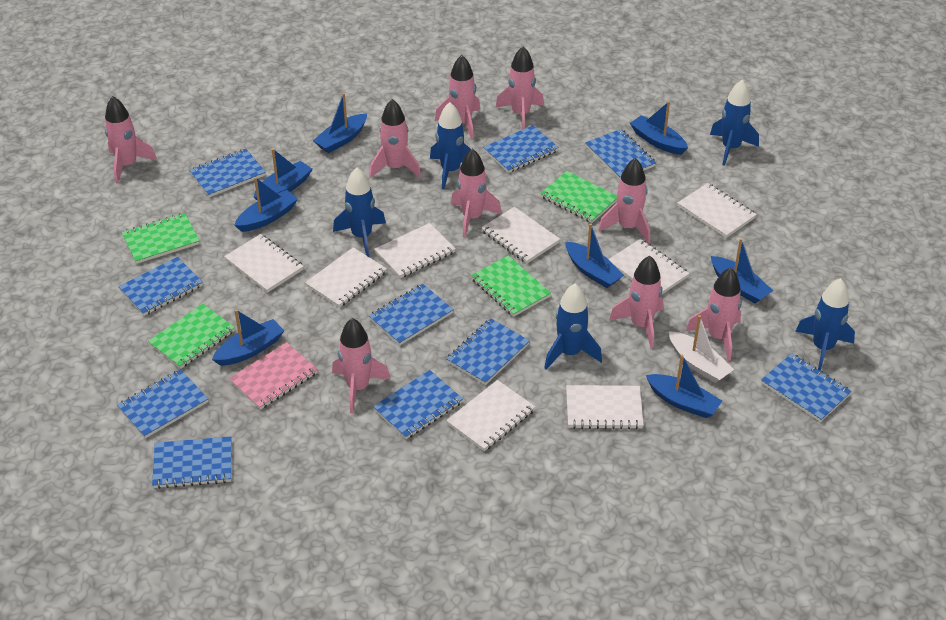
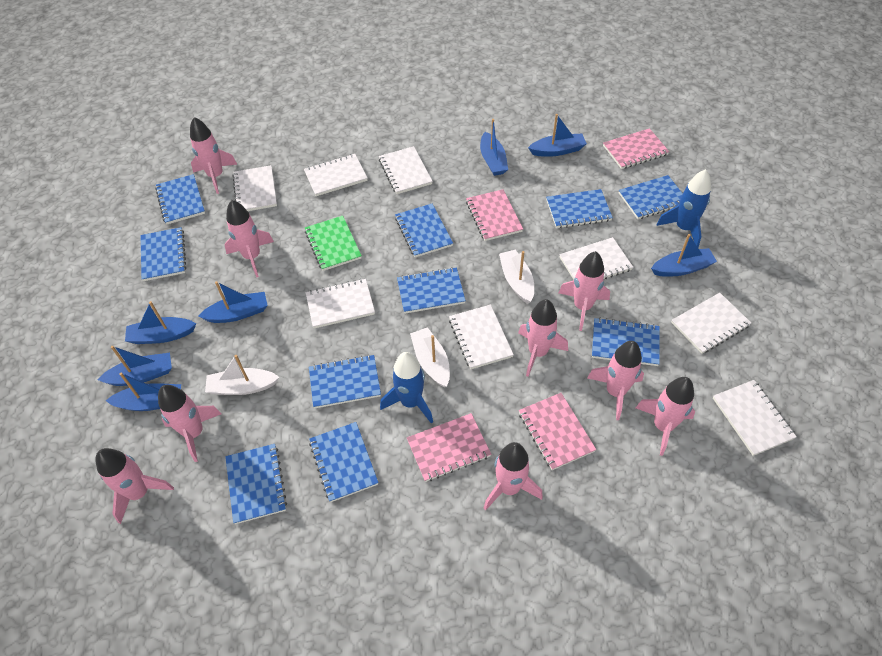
blue boat: 8 -> 7
blue rocket: 5 -> 2
green notebook: 4 -> 1
pink notebook: 1 -> 4
white boat: 1 -> 3

